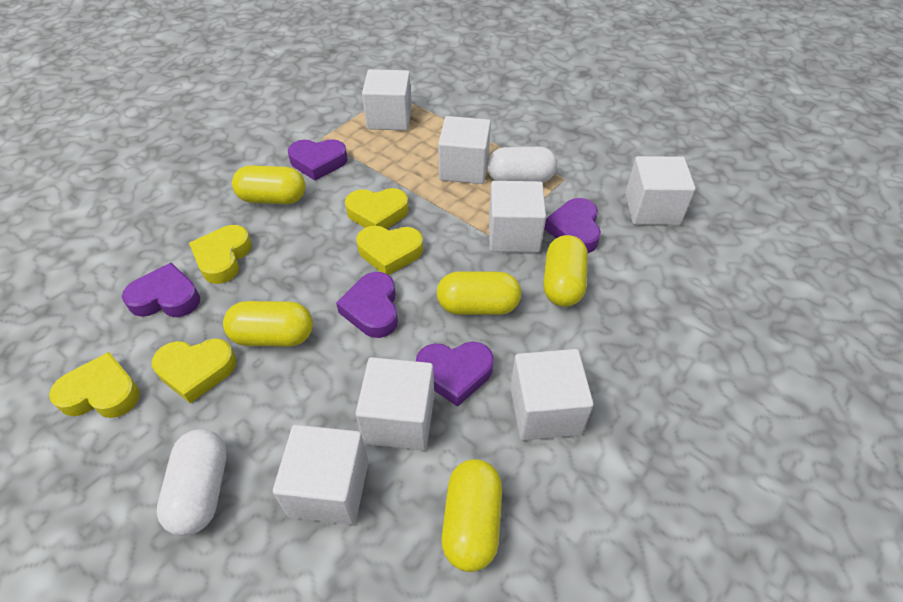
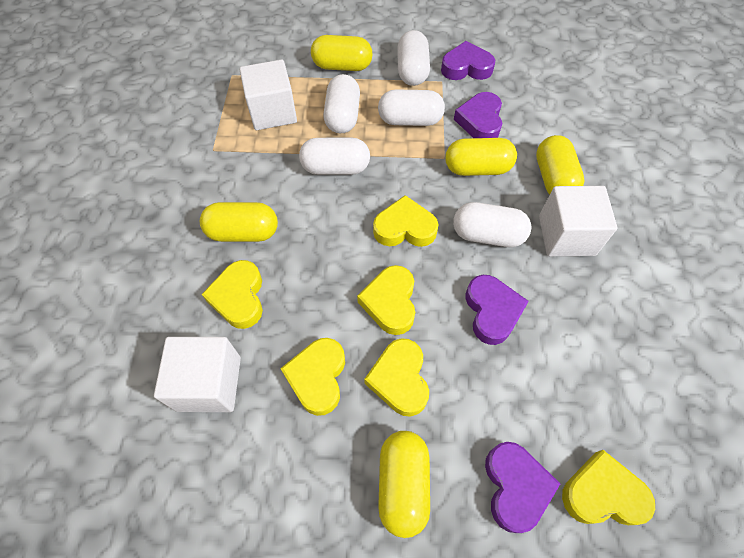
purple heart: 5 -> 4
white capsule: 2 -> 5
white cube: 7 -> 3
yellow heart: 5 -> 6

